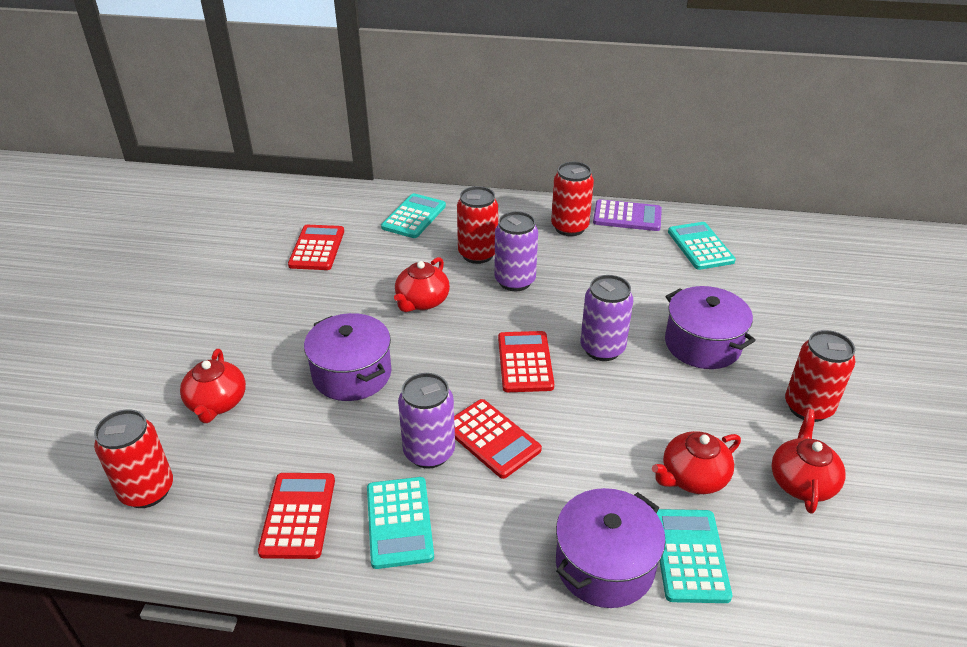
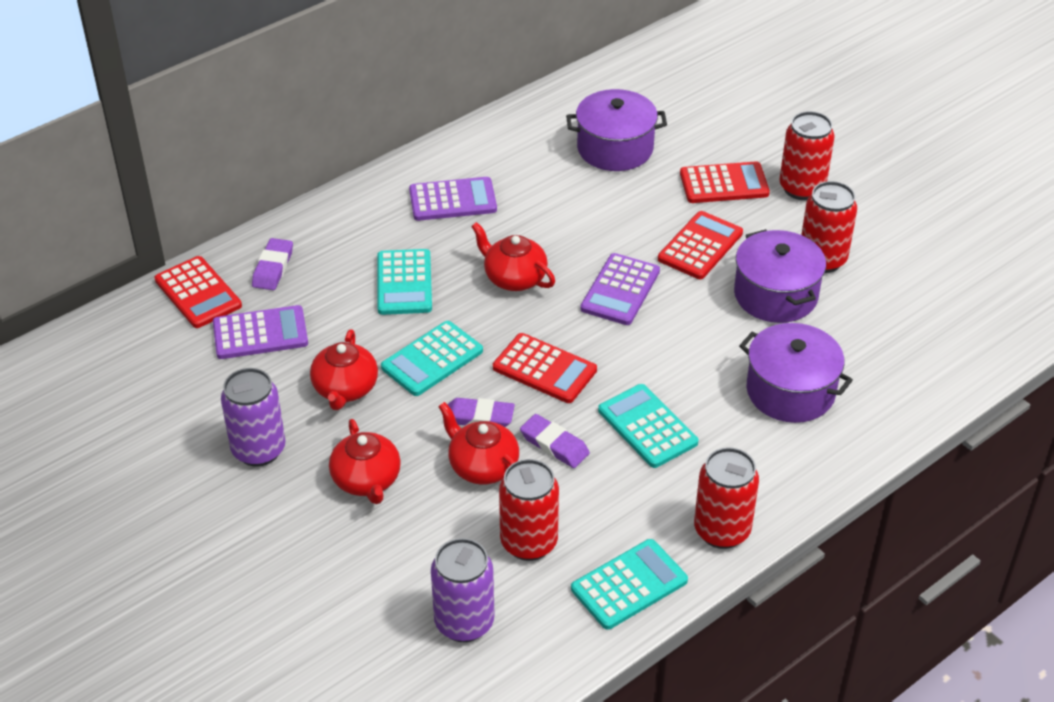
purple calculator: 1 -> 3
purple can: 3 -> 2
purple eraser: 0 -> 3

